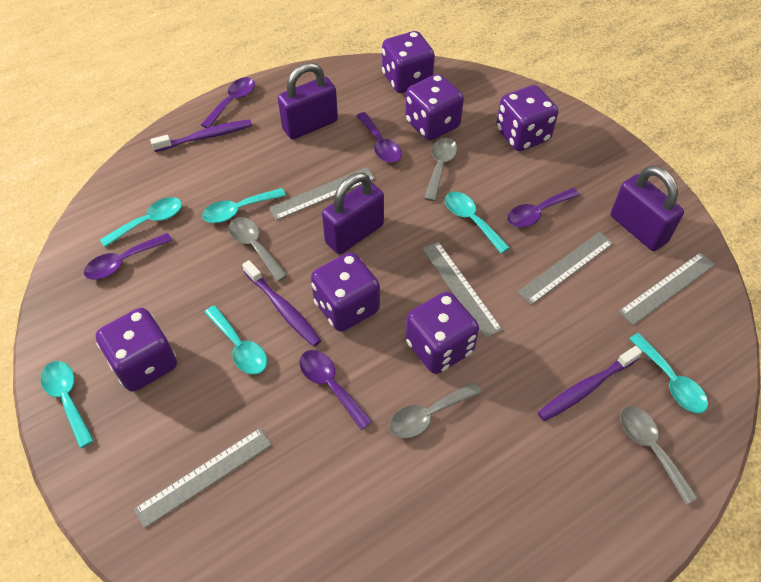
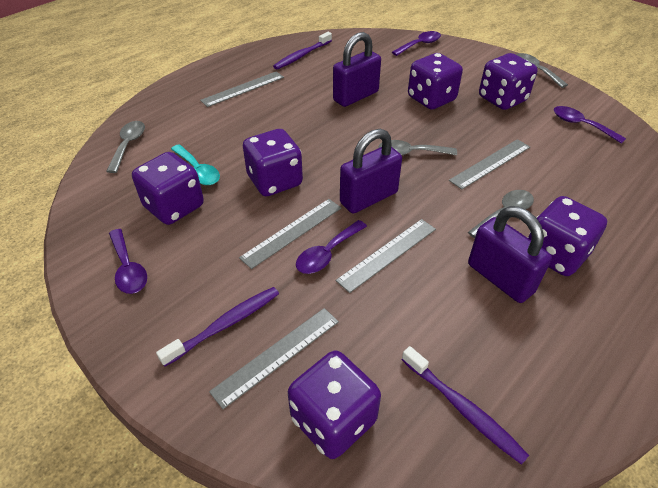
purple spoon: 5 -> 4
turquoise spoon: 6 -> 1

